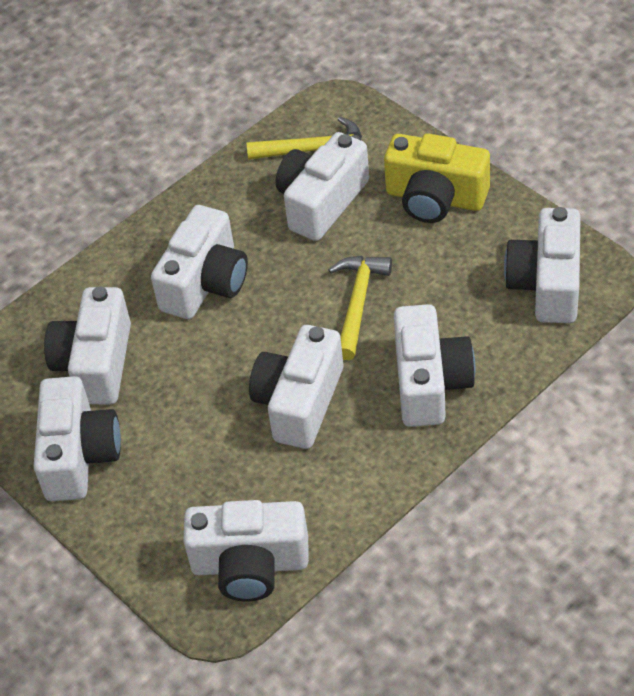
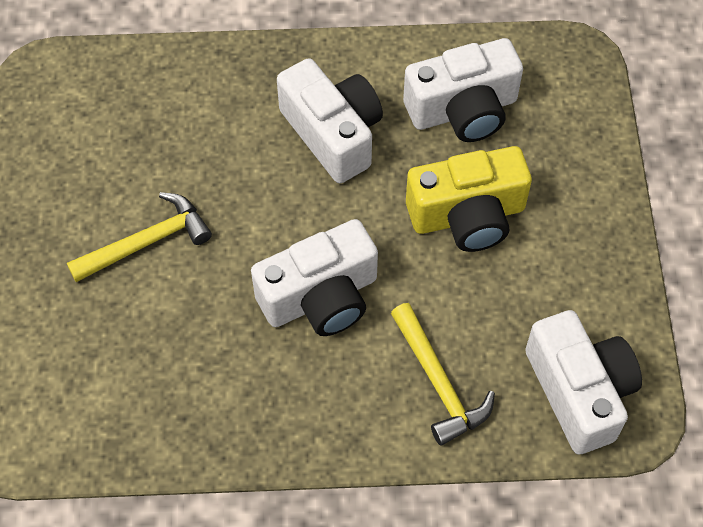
white camera: 8 -> 4

